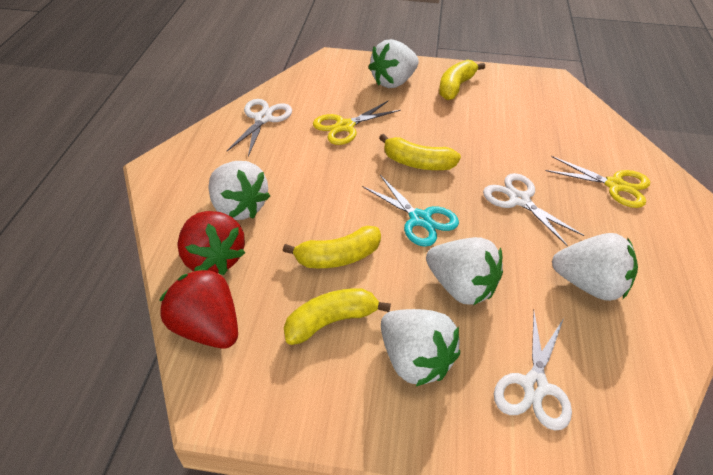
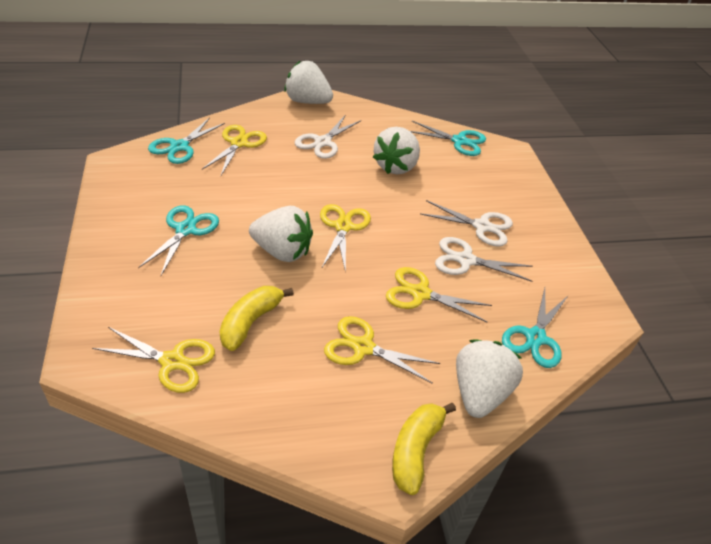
red strawberry: 2 -> 0
turquoise scissors: 1 -> 4
white strawberry: 5 -> 4
yellow banana: 4 -> 2
yellow scissors: 2 -> 5

